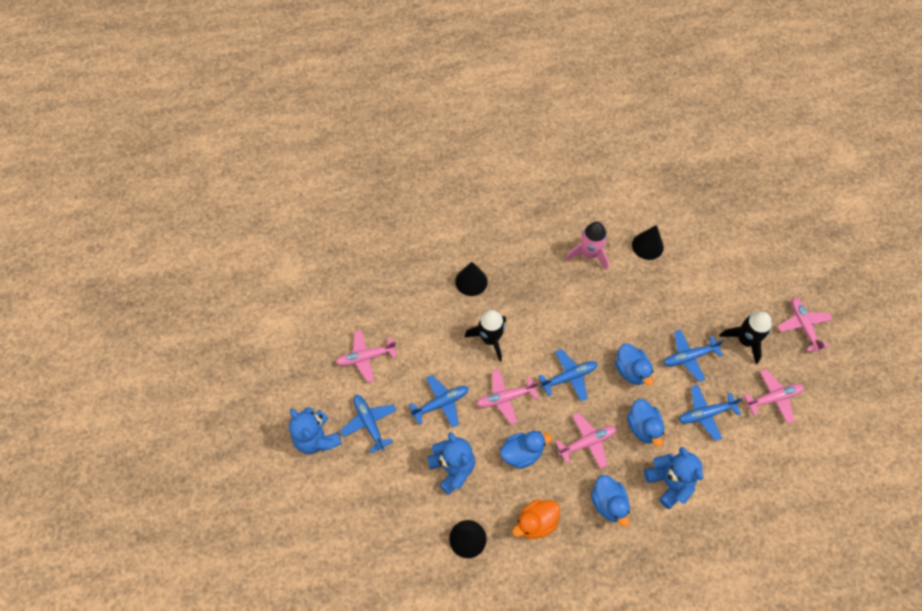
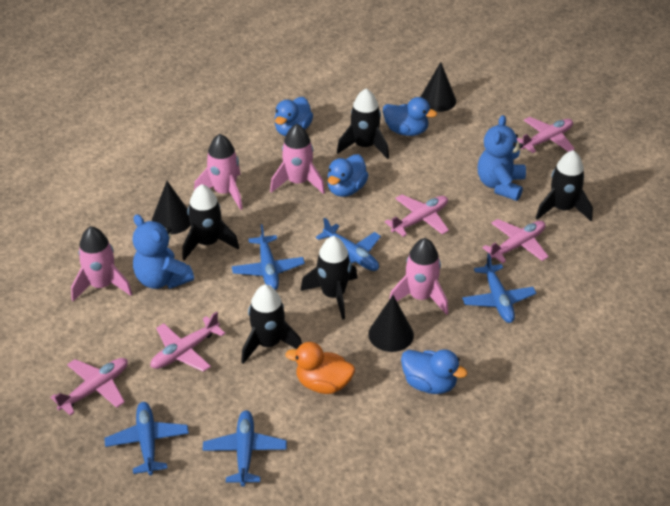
black rocket: 2 -> 5
blue teddy bear: 3 -> 2
pink rocket: 1 -> 4

